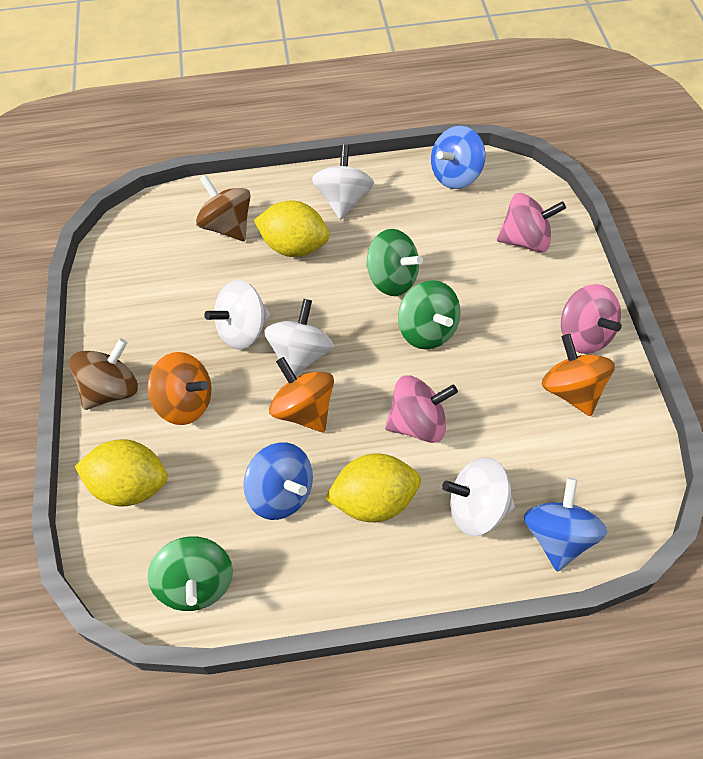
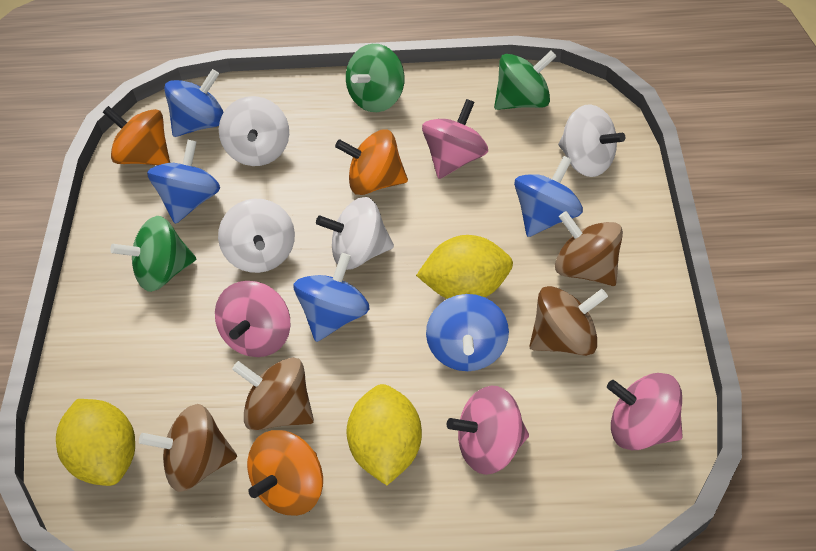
blue spinning top: 3 -> 5
brown spinning top: 2 -> 4
pink spinning top: 3 -> 4

